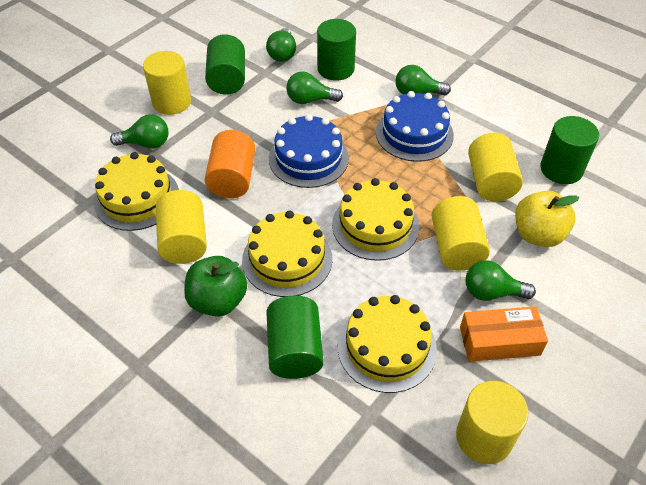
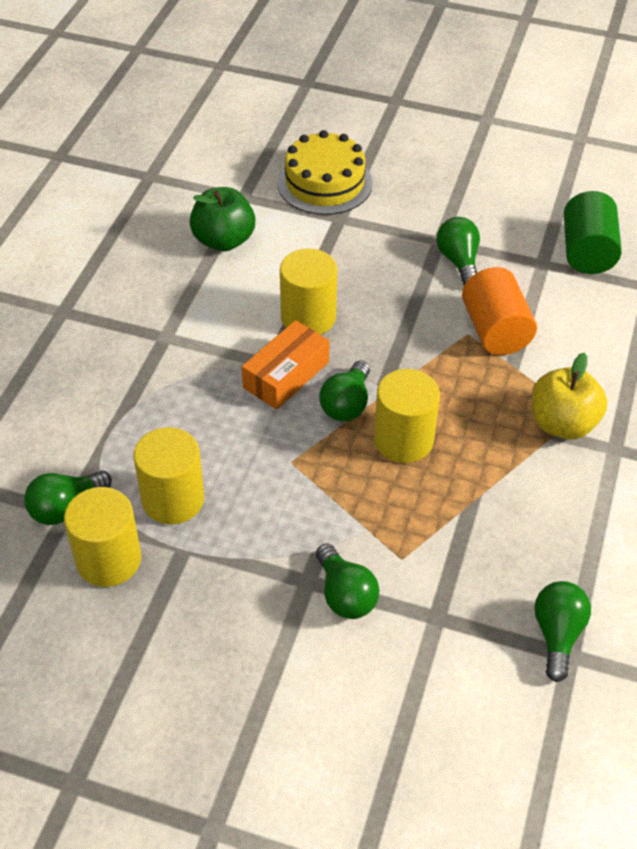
blue cake: 2 -> 0
green cylinder: 4 -> 1
yellow cake: 4 -> 1
yellow cylinder: 5 -> 4

